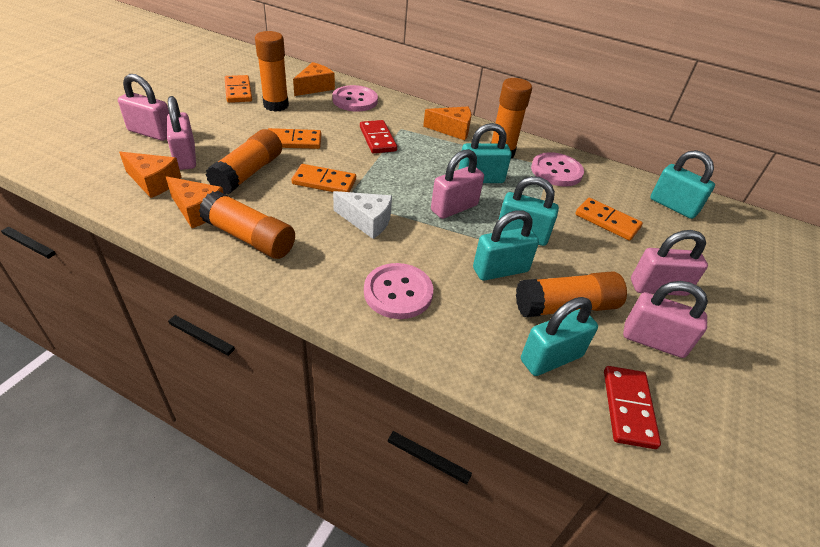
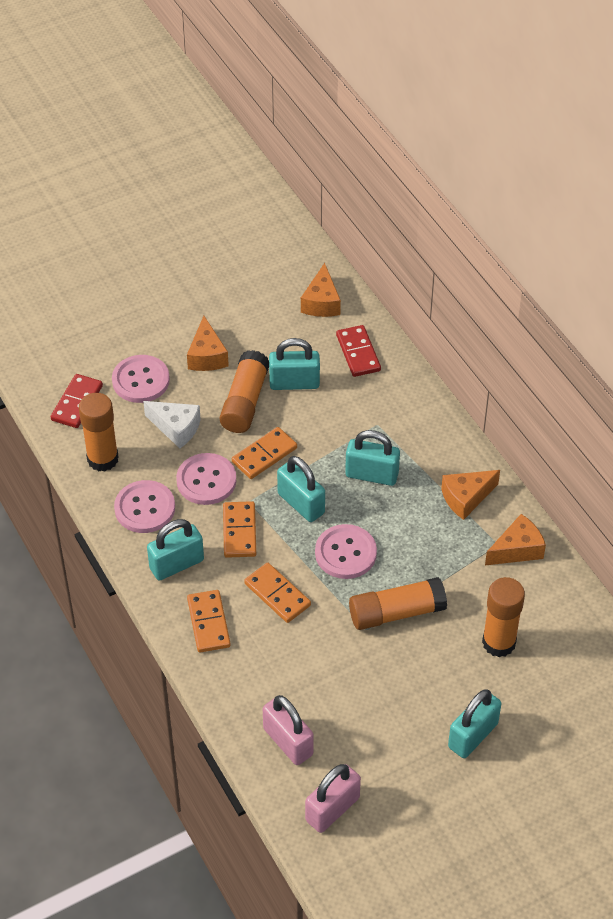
orange glue stick: 5 -> 4
pink button: 3 -> 4
pink padlock: 5 -> 2

